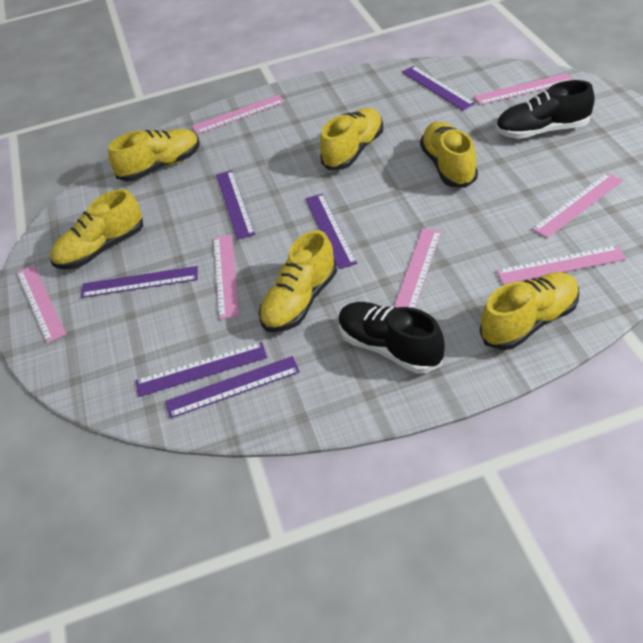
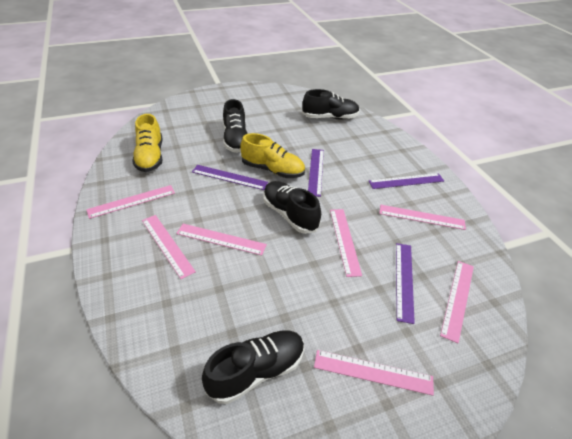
black shoe: 2 -> 4
purple ruler: 6 -> 4
yellow shoe: 6 -> 2

